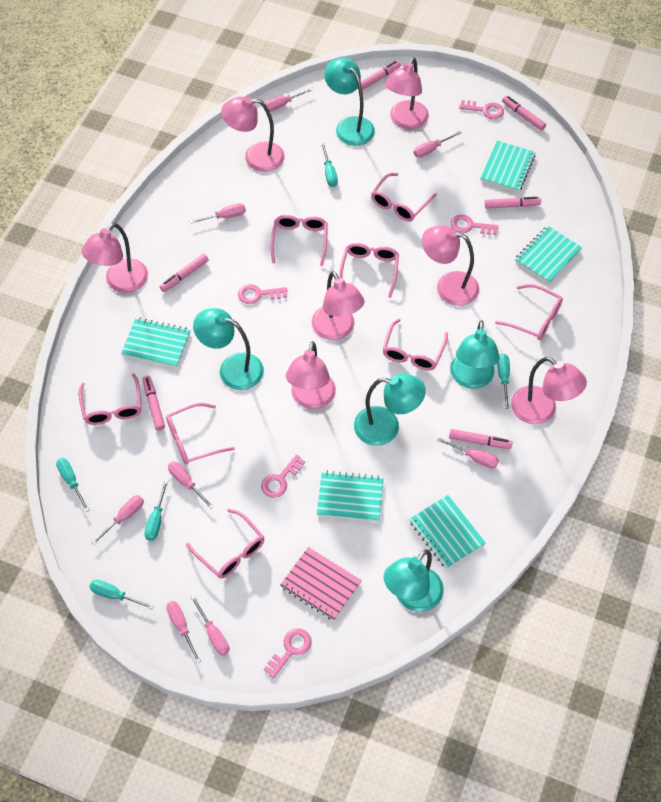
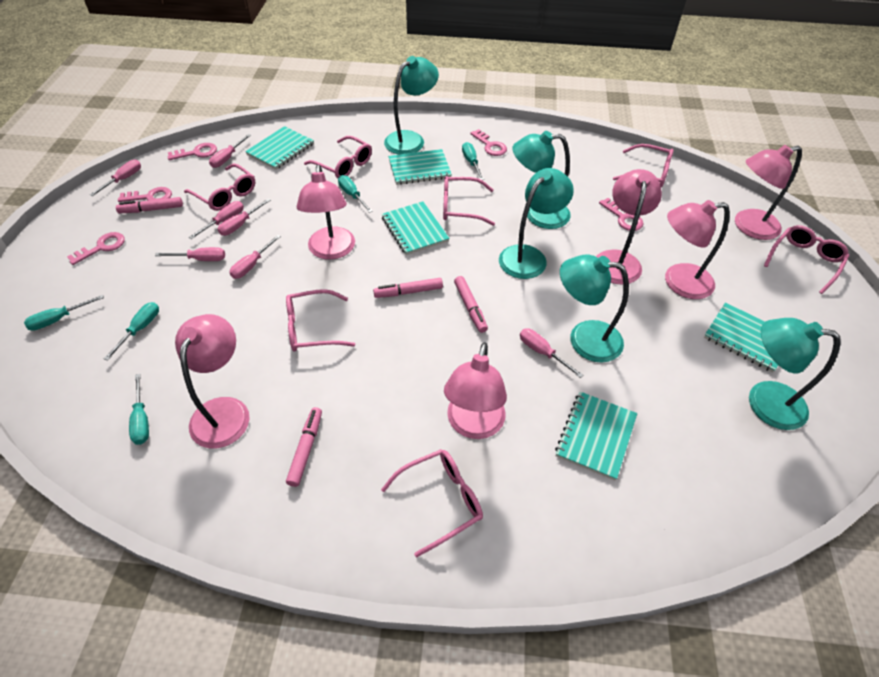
pink glasses: 8 -> 7
pink lamp: 7 -> 6
pink marker: 6 -> 4
pink notebook: 1 -> 0
pink screwdriver: 8 -> 7

